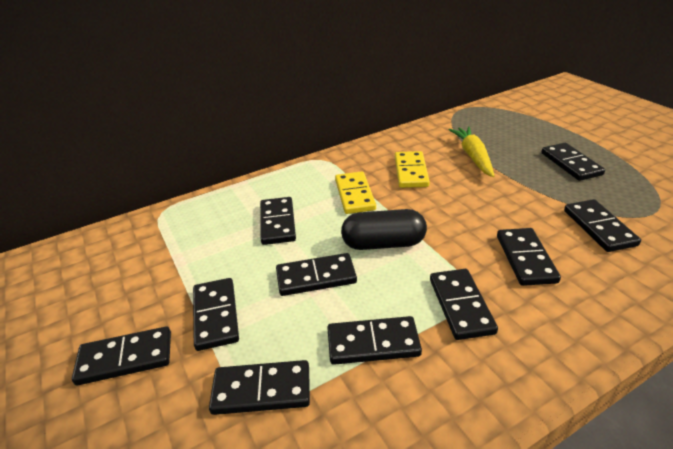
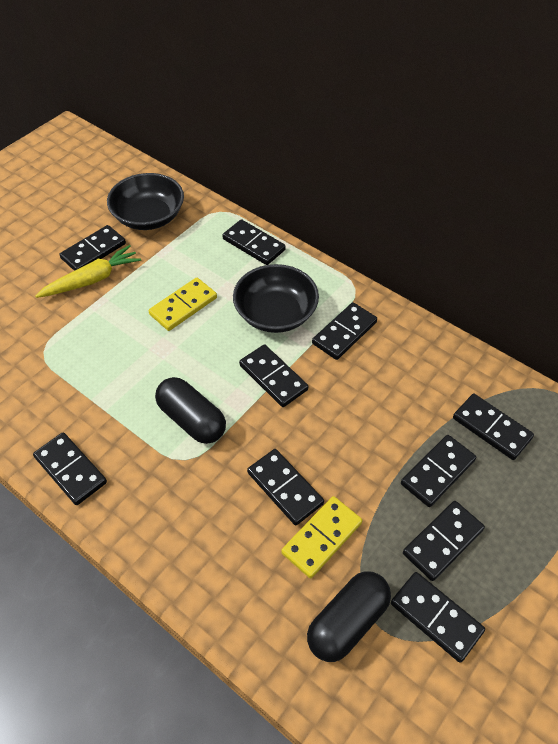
black bowl: 0 -> 2
black capsule: 1 -> 2

